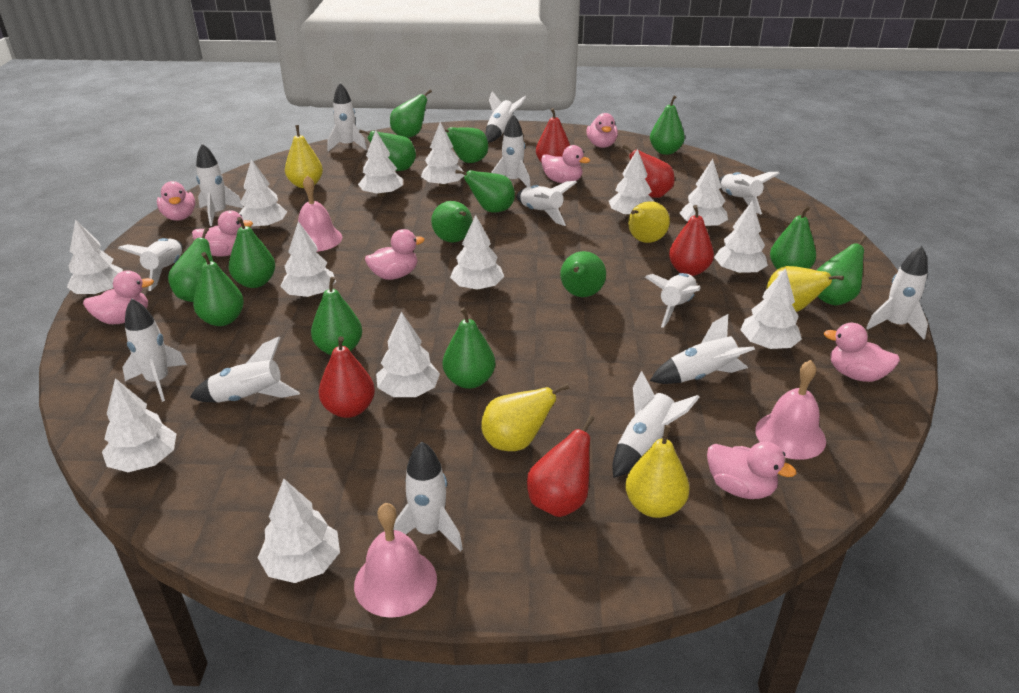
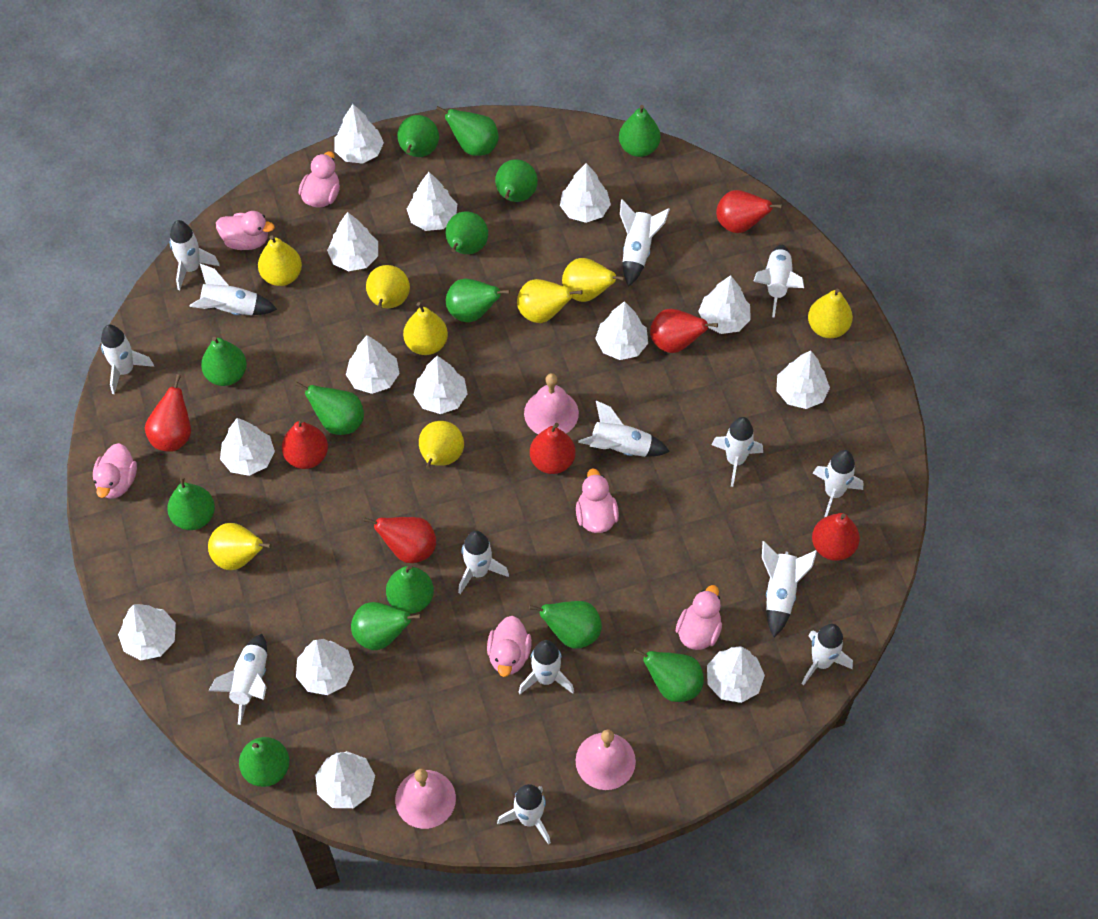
pink duck: 8 -> 6
red pear: 5 -> 7
white tree: 13 -> 14
yellow pear: 5 -> 8

